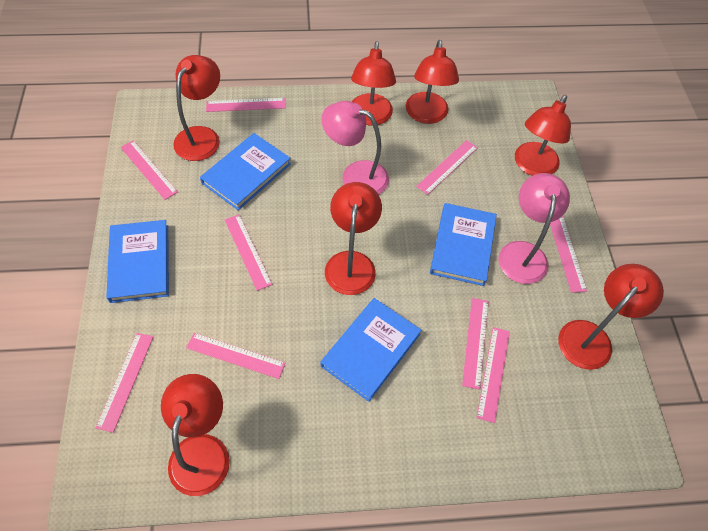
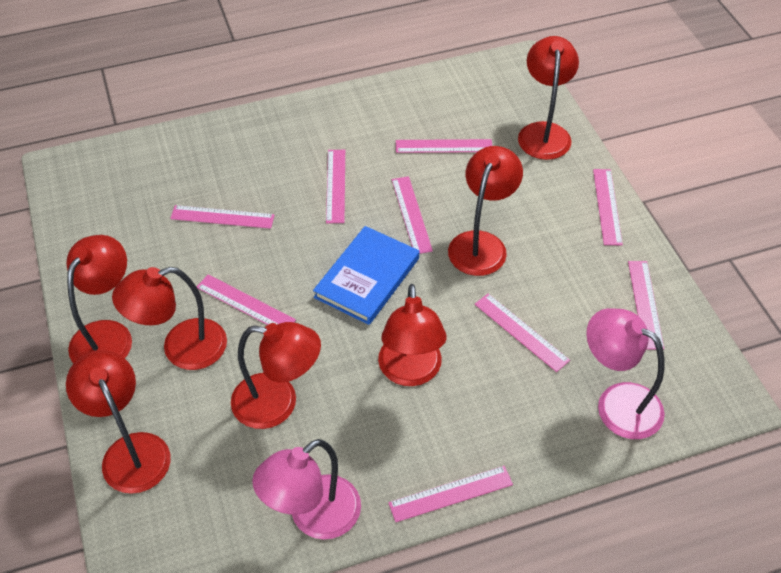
blue book: 4 -> 1

